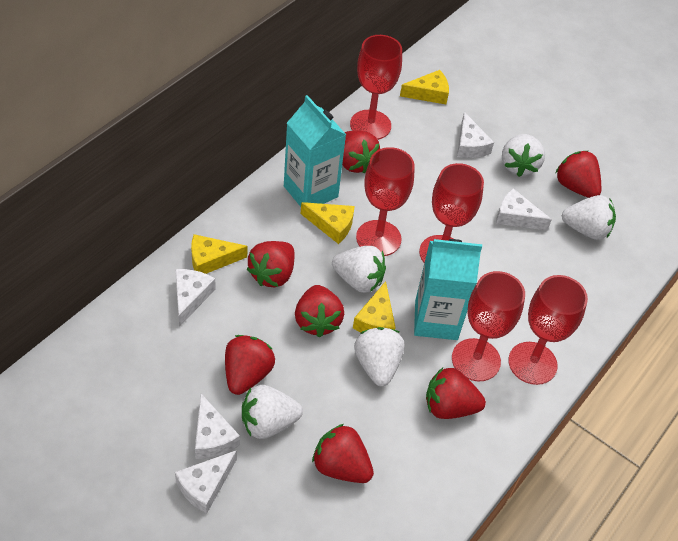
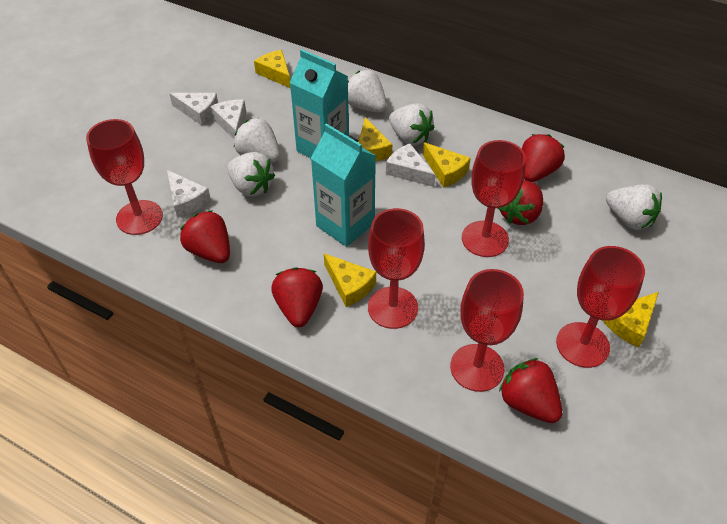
red strawberry: 7 -> 5
white cheese: 5 -> 4
yellow cheese: 4 -> 5

